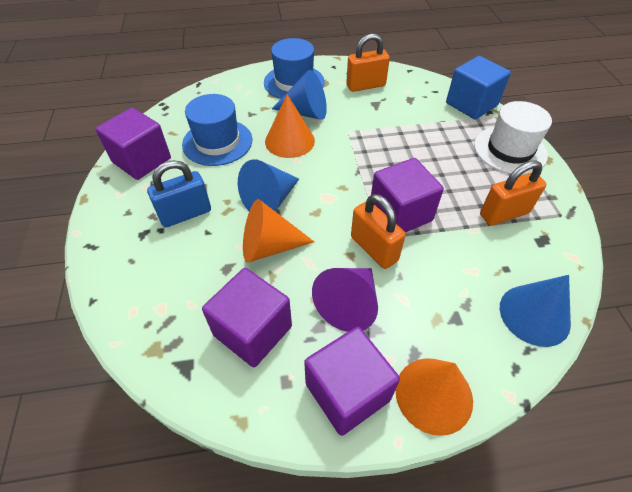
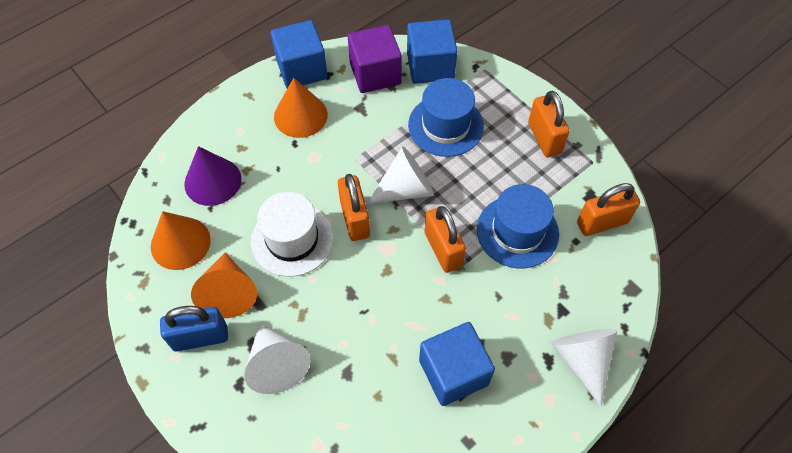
blue cone: 3 -> 0
blue cube: 1 -> 3
orange padlock: 3 -> 4
purple cube: 4 -> 1
white cone: 0 -> 3

